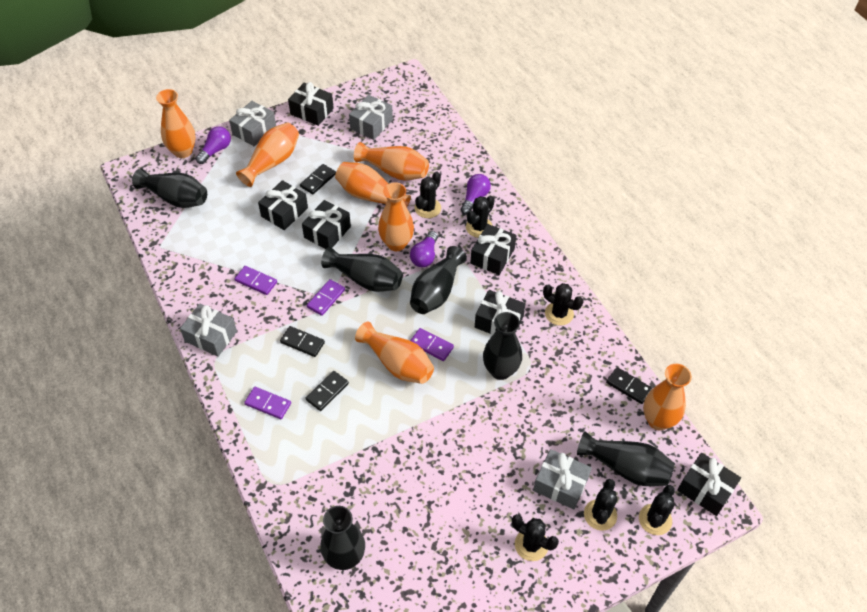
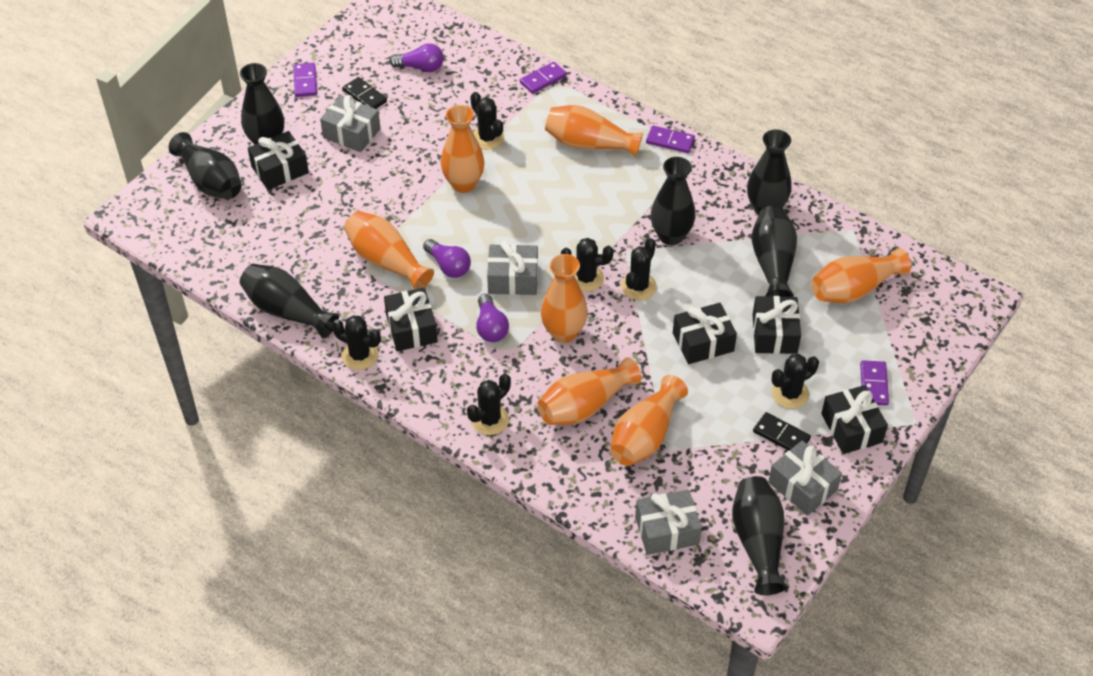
black domino: 4 -> 2
black gift: 6 -> 5
black vase: 6 -> 7

